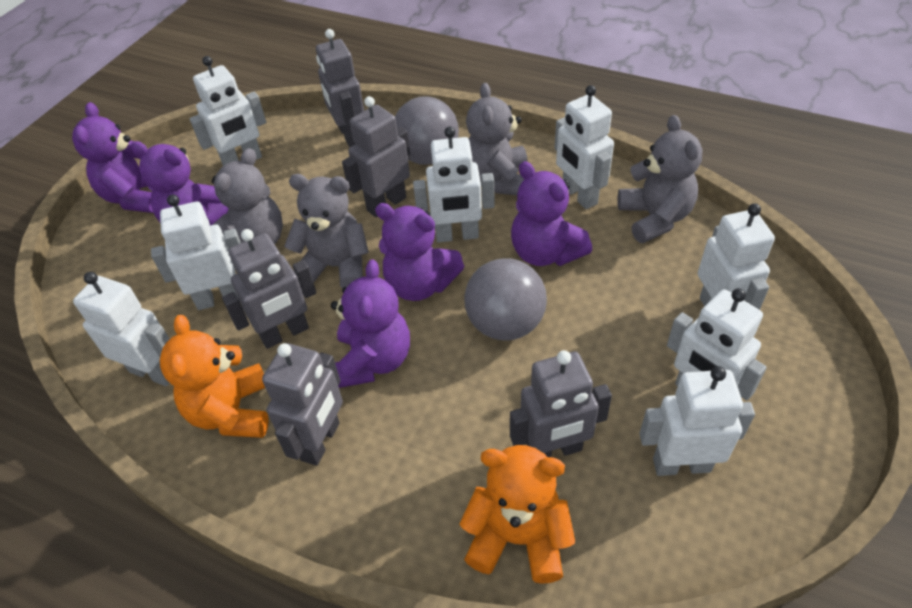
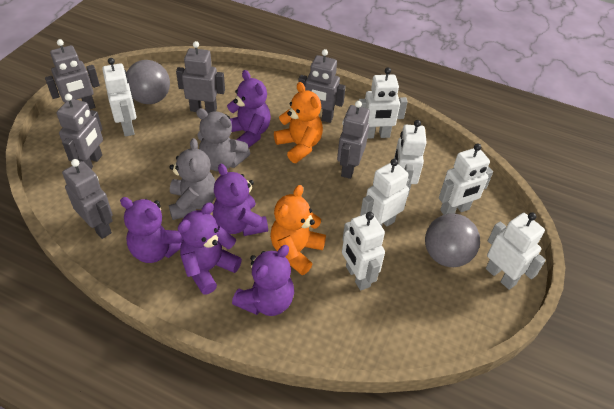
grey robot: 5 -> 6
grey teddy bear: 4 -> 2
white robot: 8 -> 7

